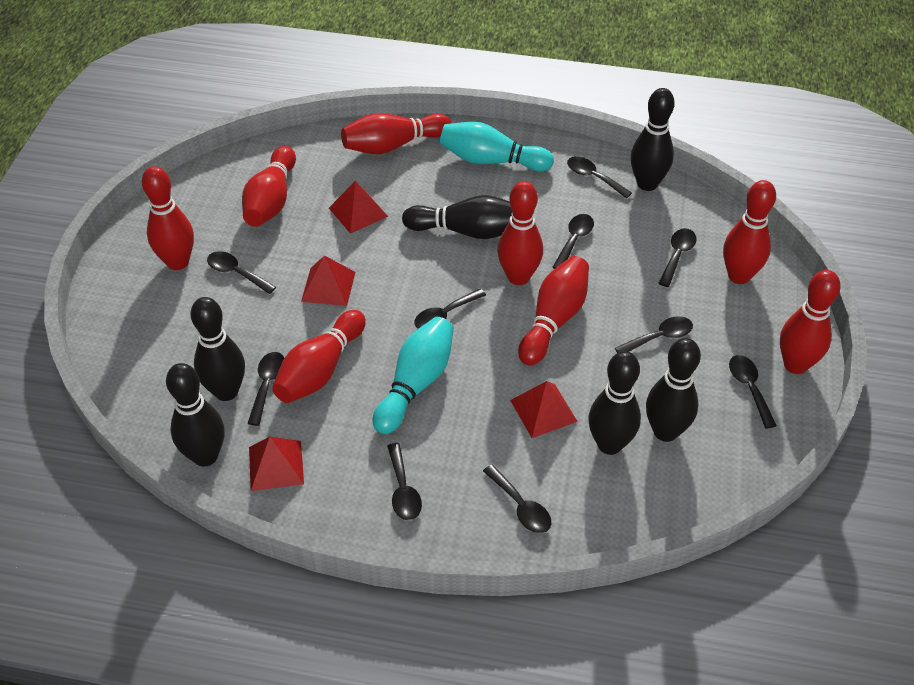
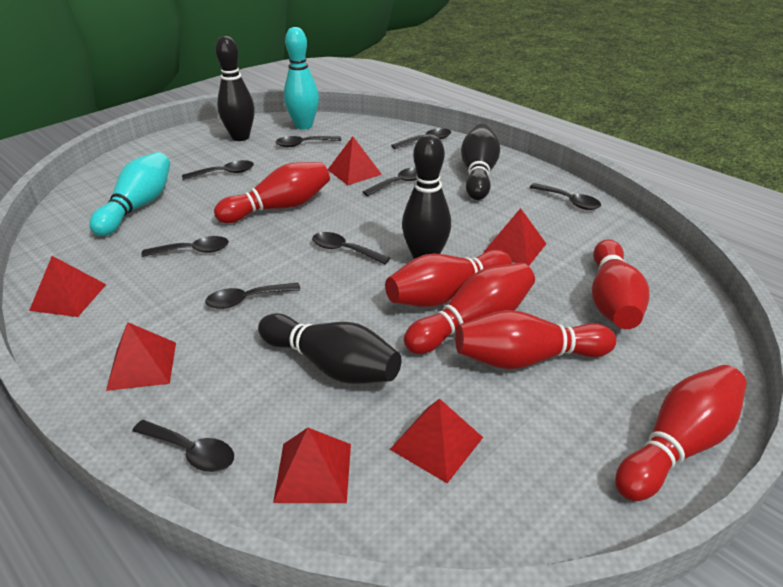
black bowling pin: 6 -> 4
black spoon: 10 -> 9
red bowling pin: 8 -> 6
red pyramid: 4 -> 6

